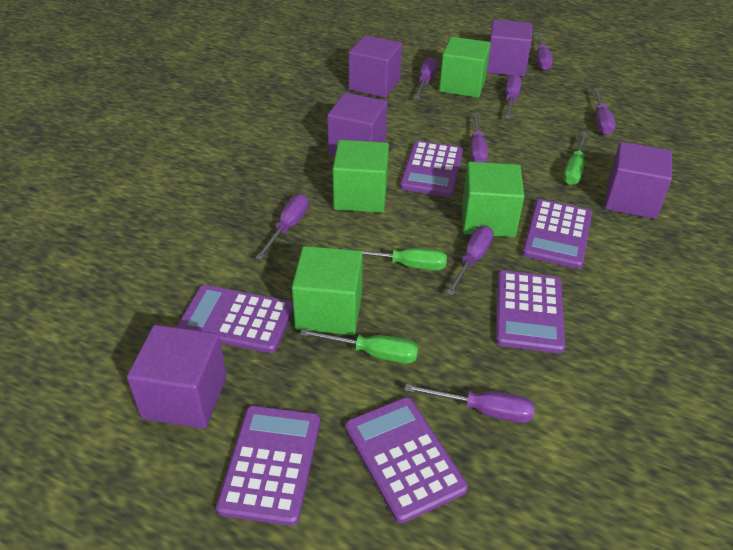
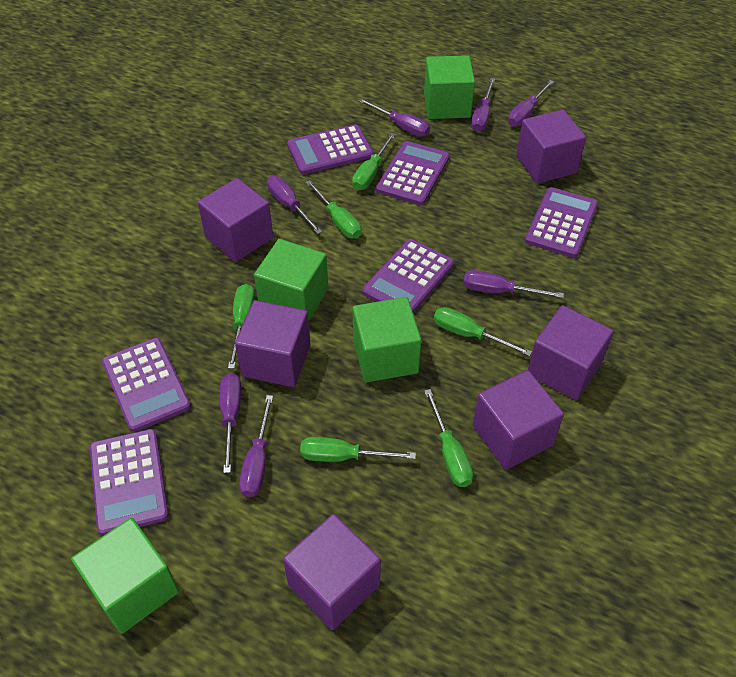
green screwdriver: 3 -> 6
purple cube: 5 -> 6
purple screwdriver: 8 -> 7

